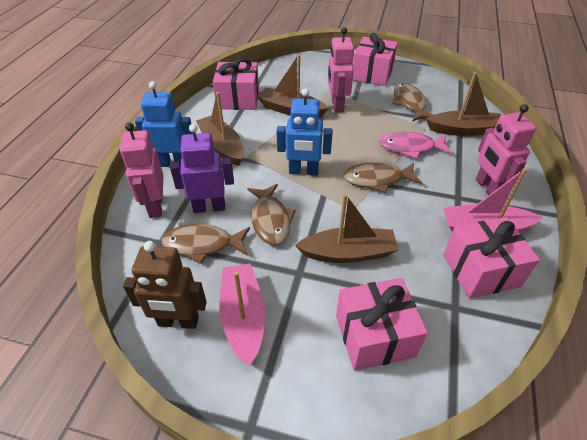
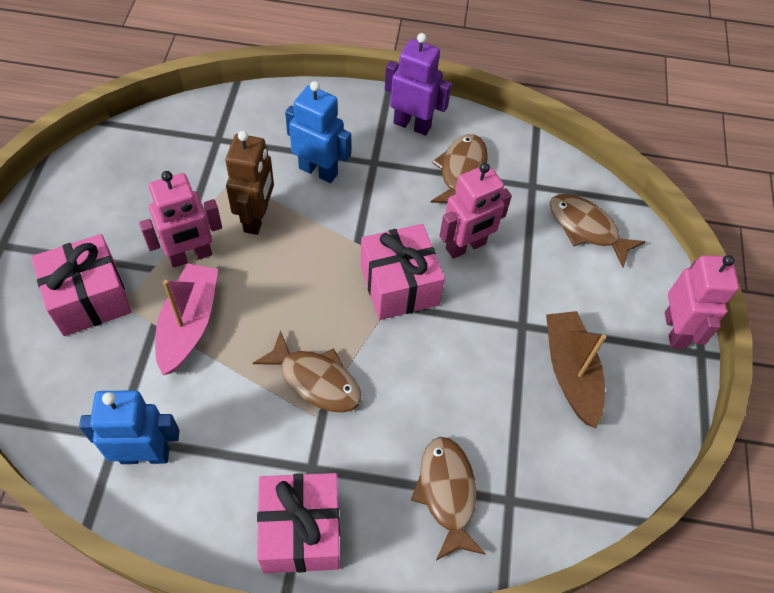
brown boat: 4 -> 1
pink boat: 2 -> 1
pink fish: 1 -> 0
pink gift: 4 -> 3

